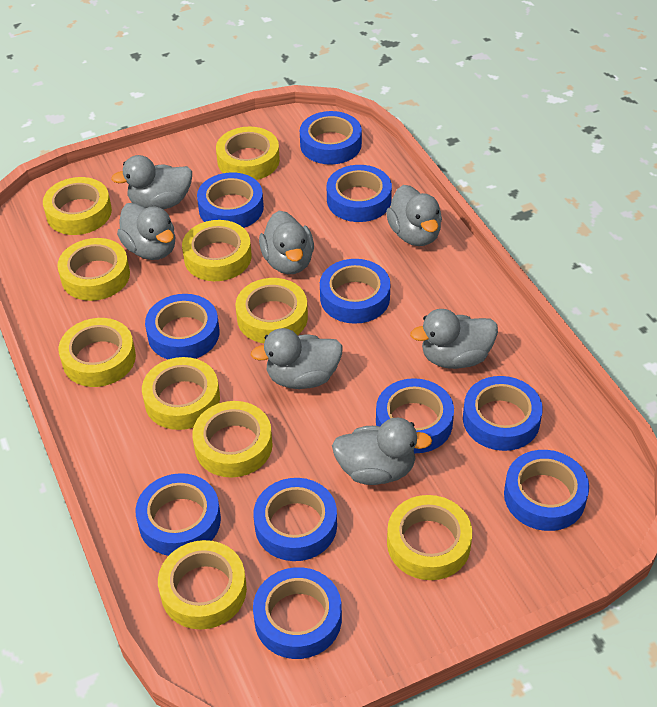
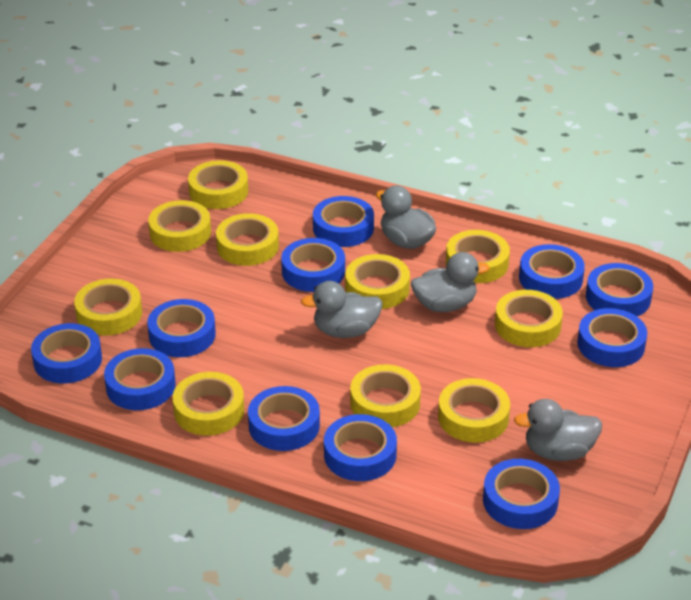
grey duck: 7 -> 4

